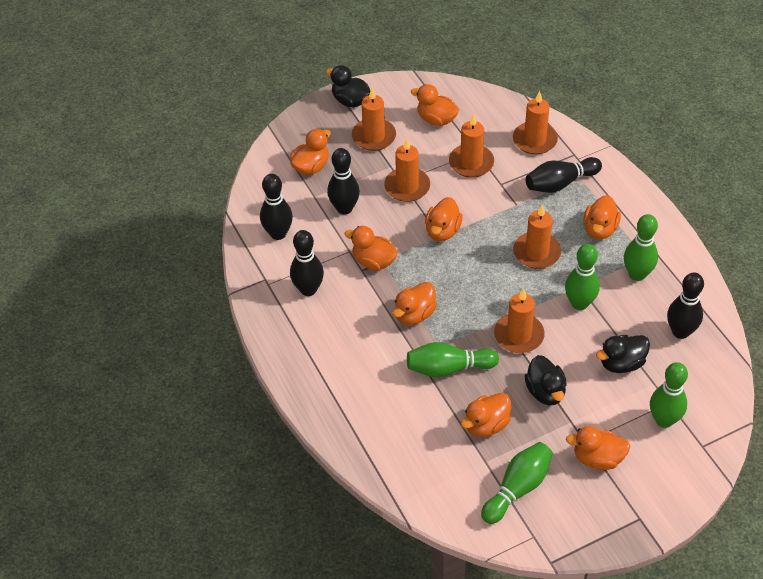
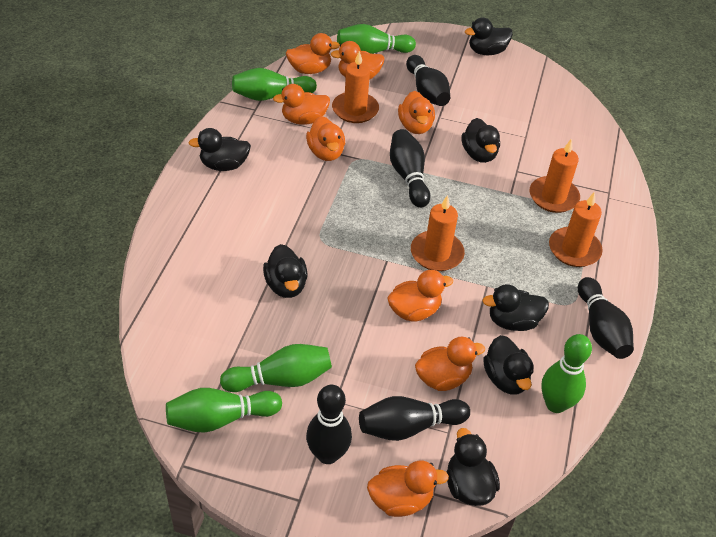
black duck: 3 -> 7
orange candle: 6 -> 4

